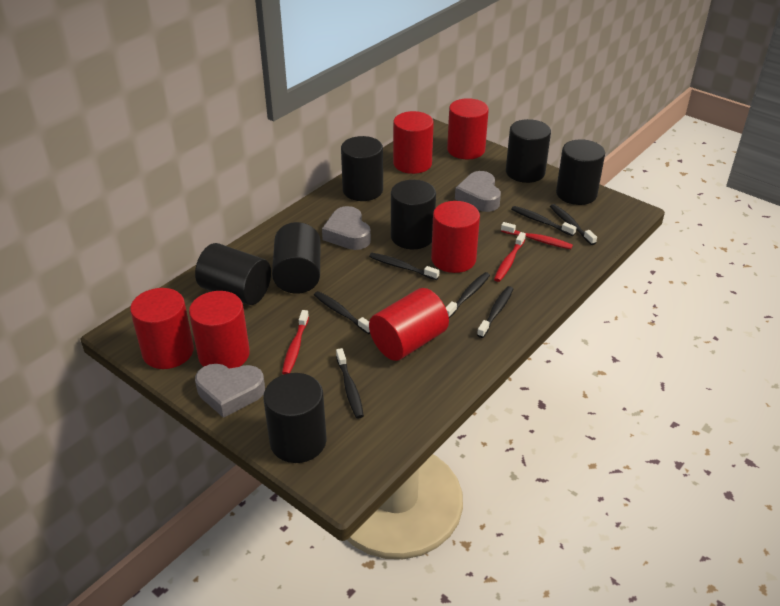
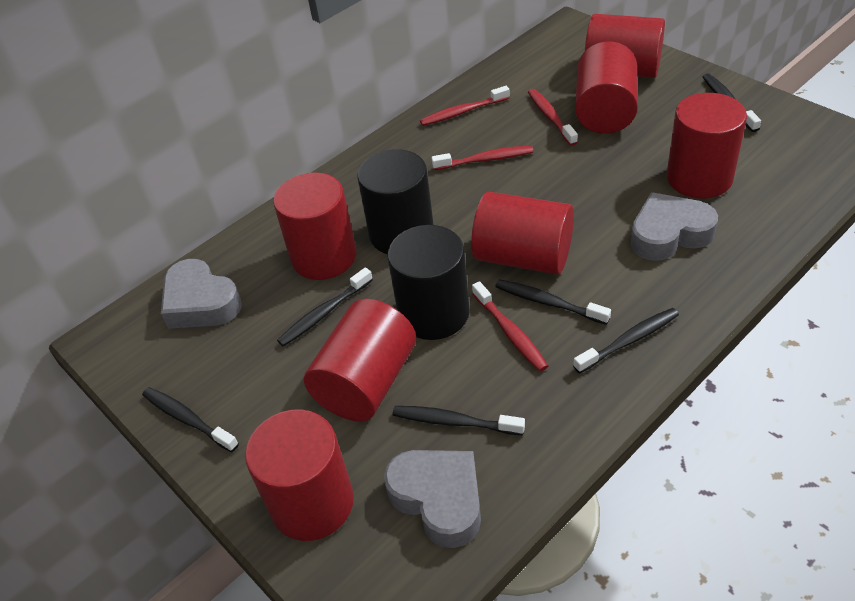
black cylinder: 7 -> 2
black toothbrush: 7 -> 6
red cylinder: 6 -> 7
red toothbrush: 3 -> 4

